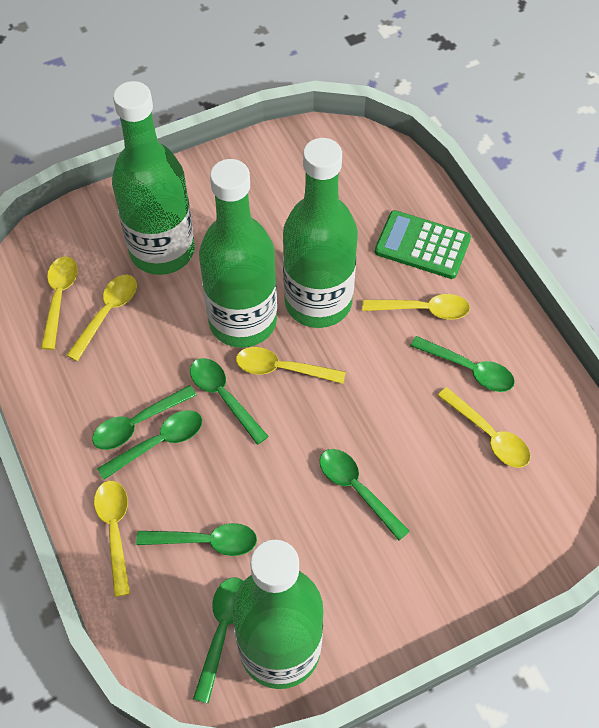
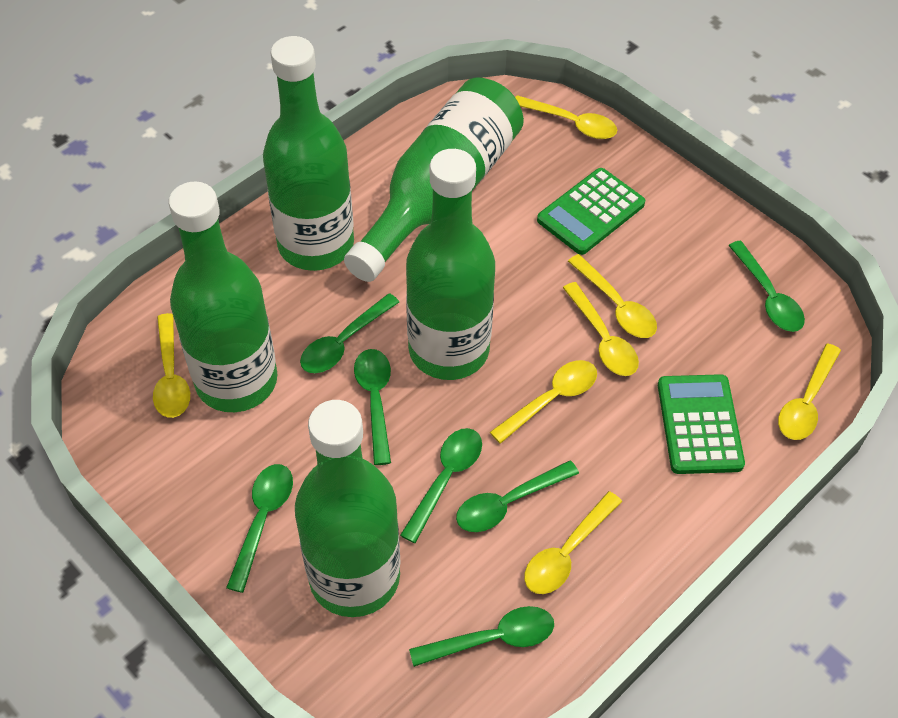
green bottle: 4 -> 5
green calculator: 1 -> 2
yellow spoon: 6 -> 7

